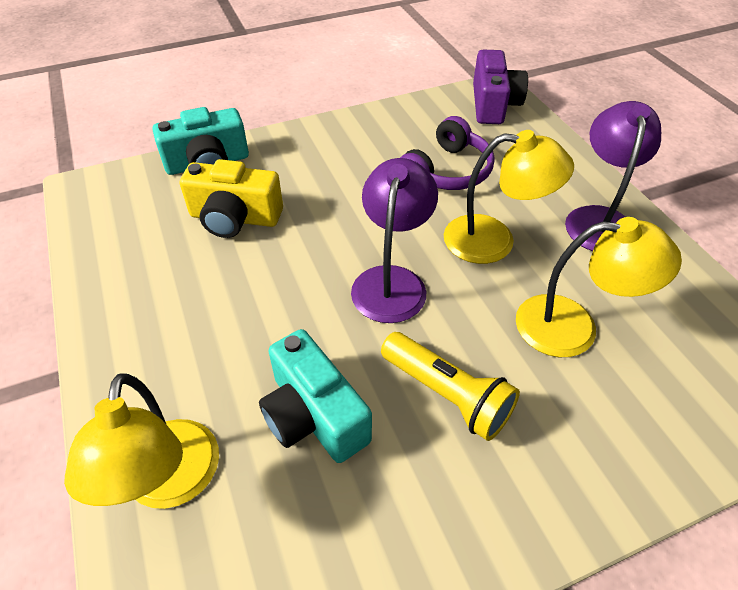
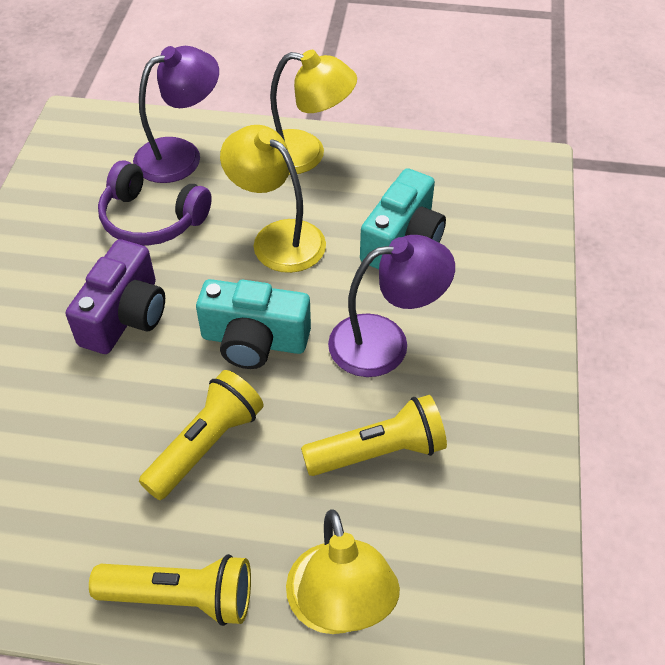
yellow camera: 1 -> 0
yellow flashlight: 1 -> 3

